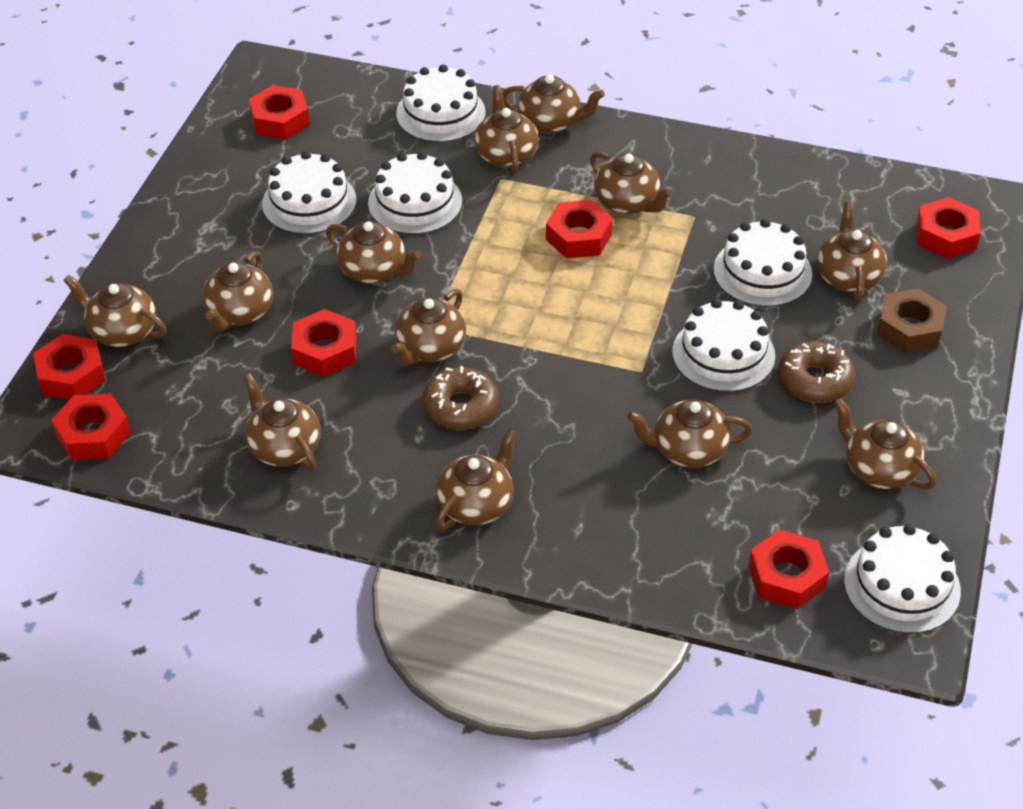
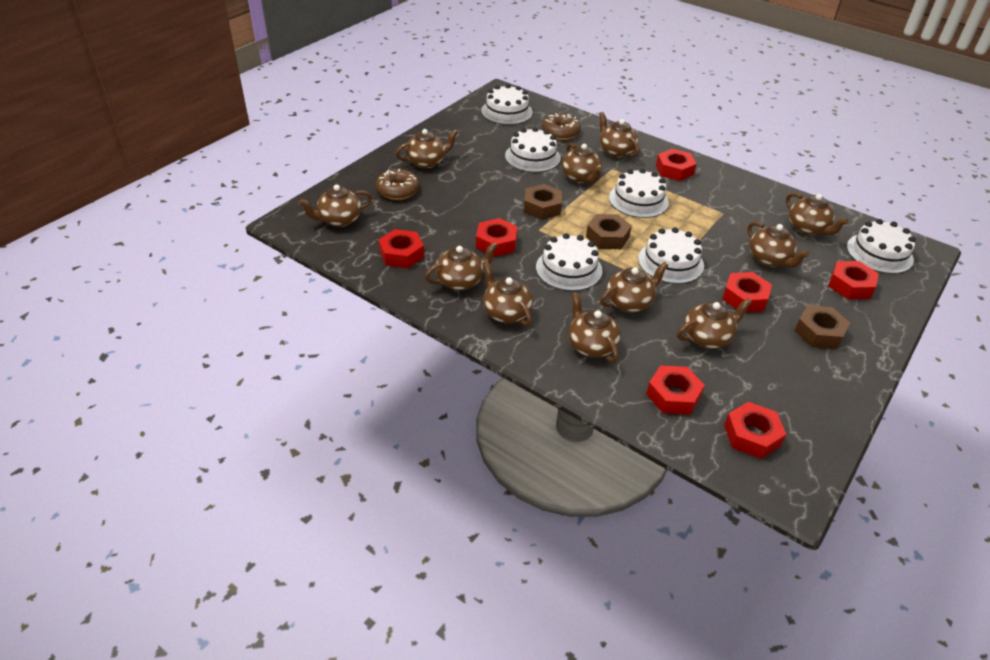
brown nut: 1 -> 3
brown teapot: 12 -> 11

